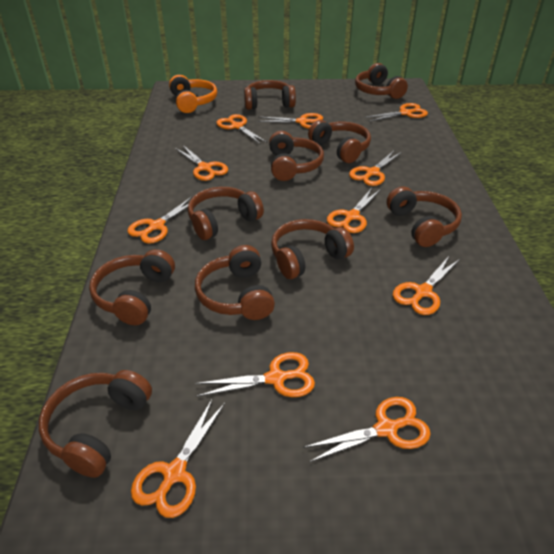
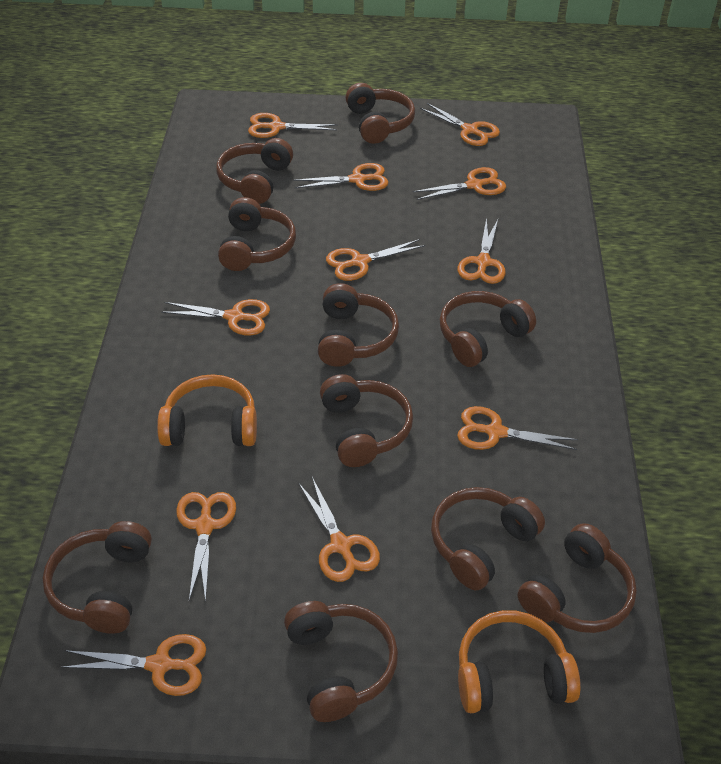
orange headphones: 1 -> 2

